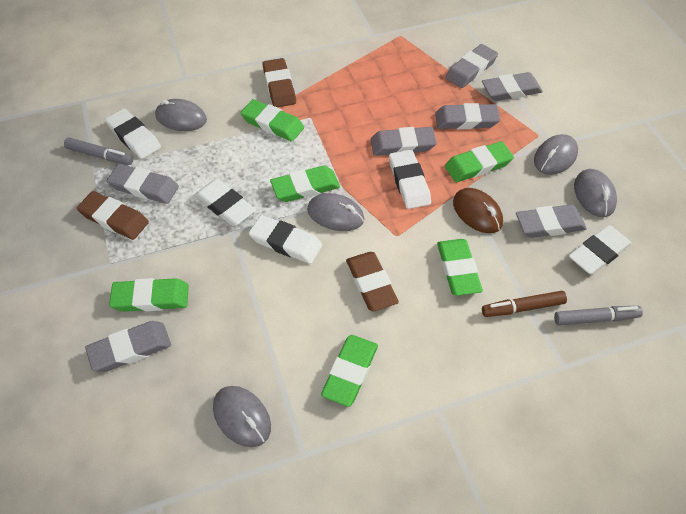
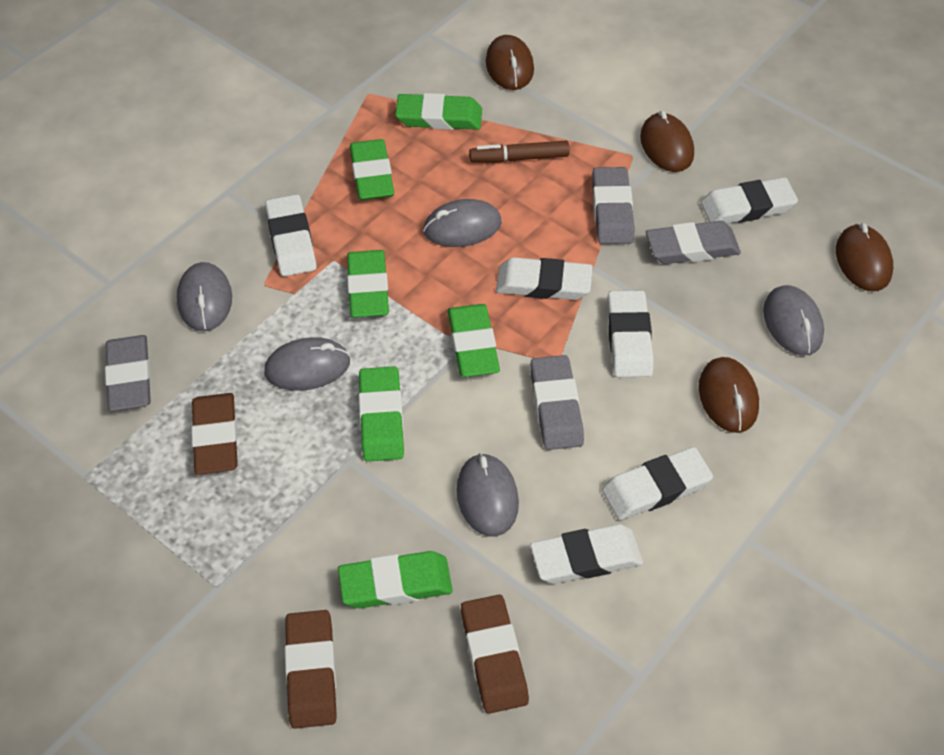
brown mouse: 1 -> 4
grey eraser: 7 -> 4
grey marker: 2 -> 0
white eraser: 5 -> 6

